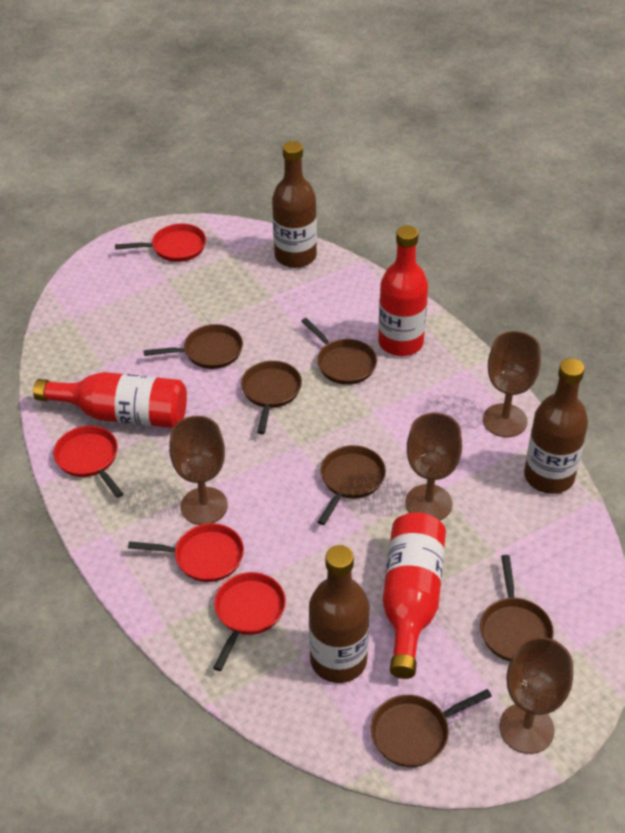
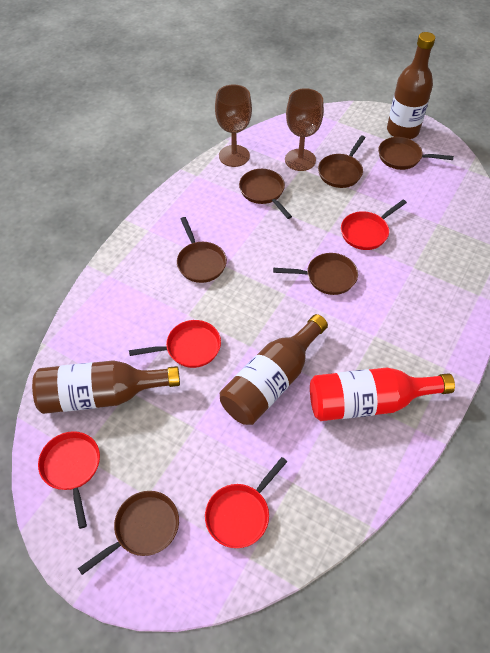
brown goblet: 4 -> 2
red bottle: 3 -> 1

